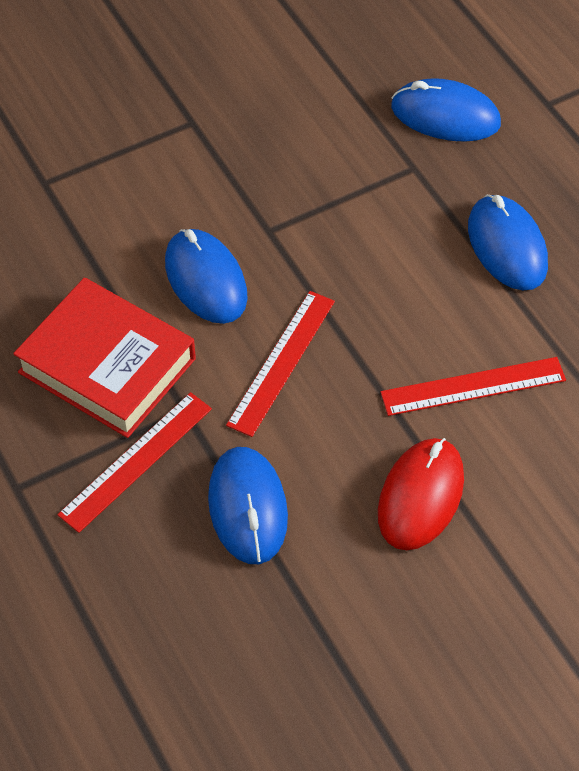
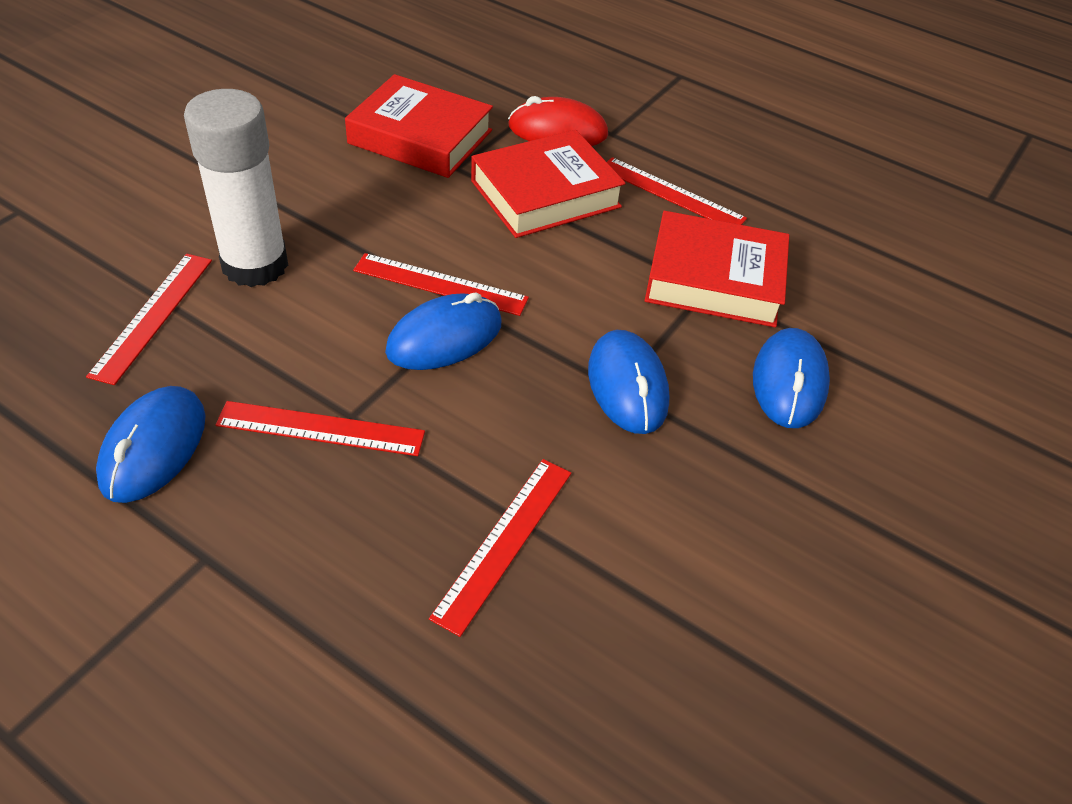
red book: 1 -> 3
red ruler: 3 -> 5
white glue stick: 0 -> 1

